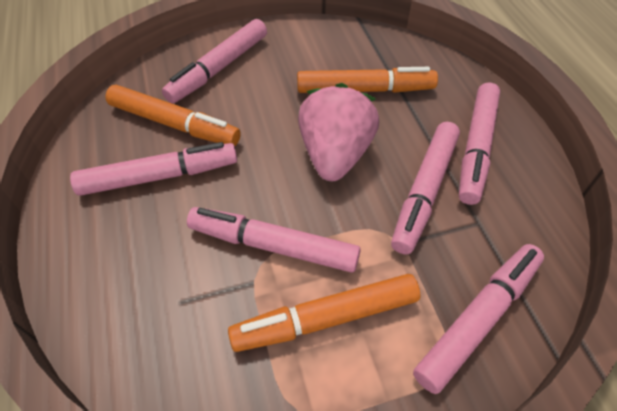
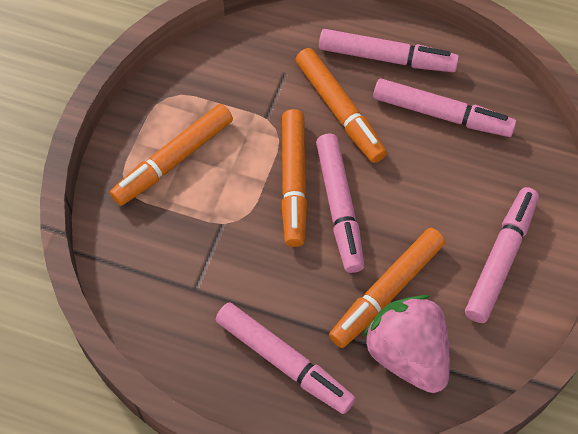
orange marker: 3 -> 4
pink marker: 6 -> 5

